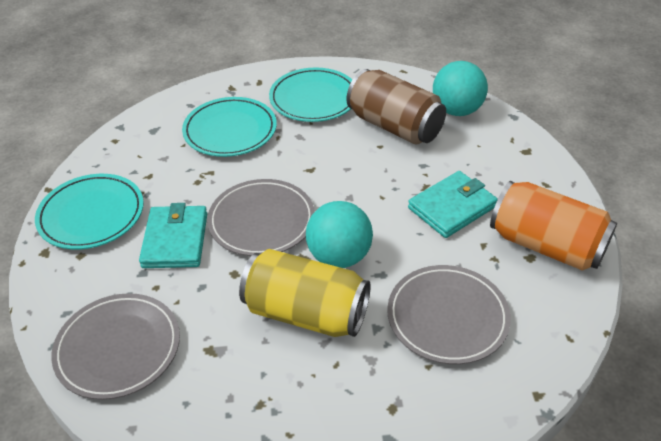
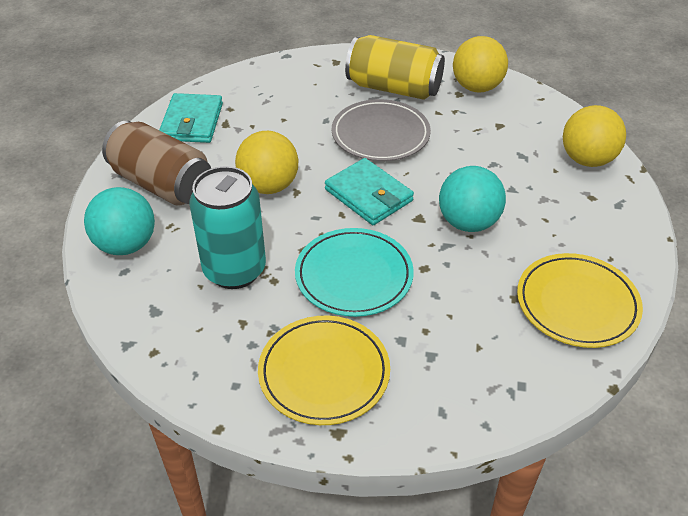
grey plate: 3 -> 1
orange can: 1 -> 0
turquoise can: 0 -> 1
turquoise plate: 3 -> 1
yellow ball: 0 -> 3
yellow plate: 0 -> 2

